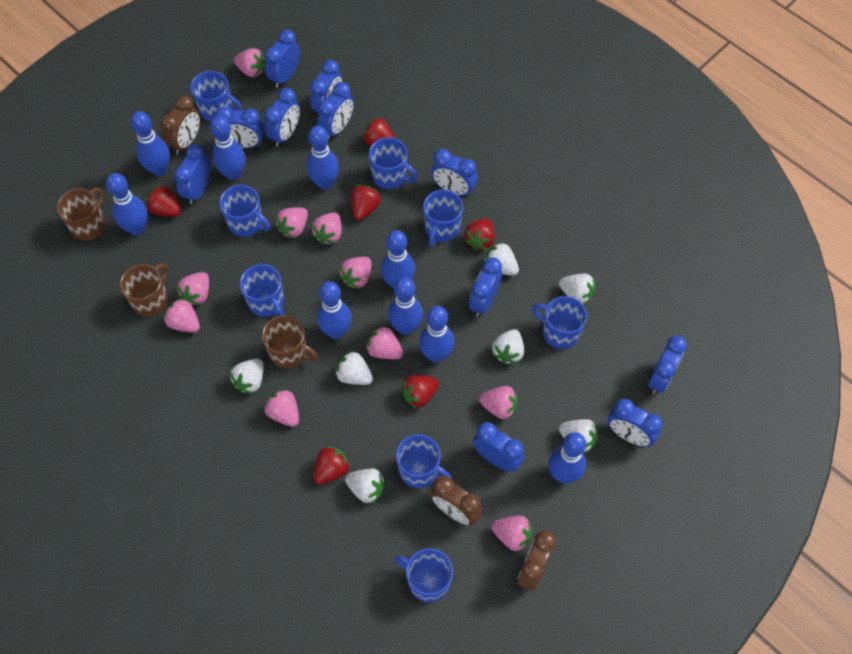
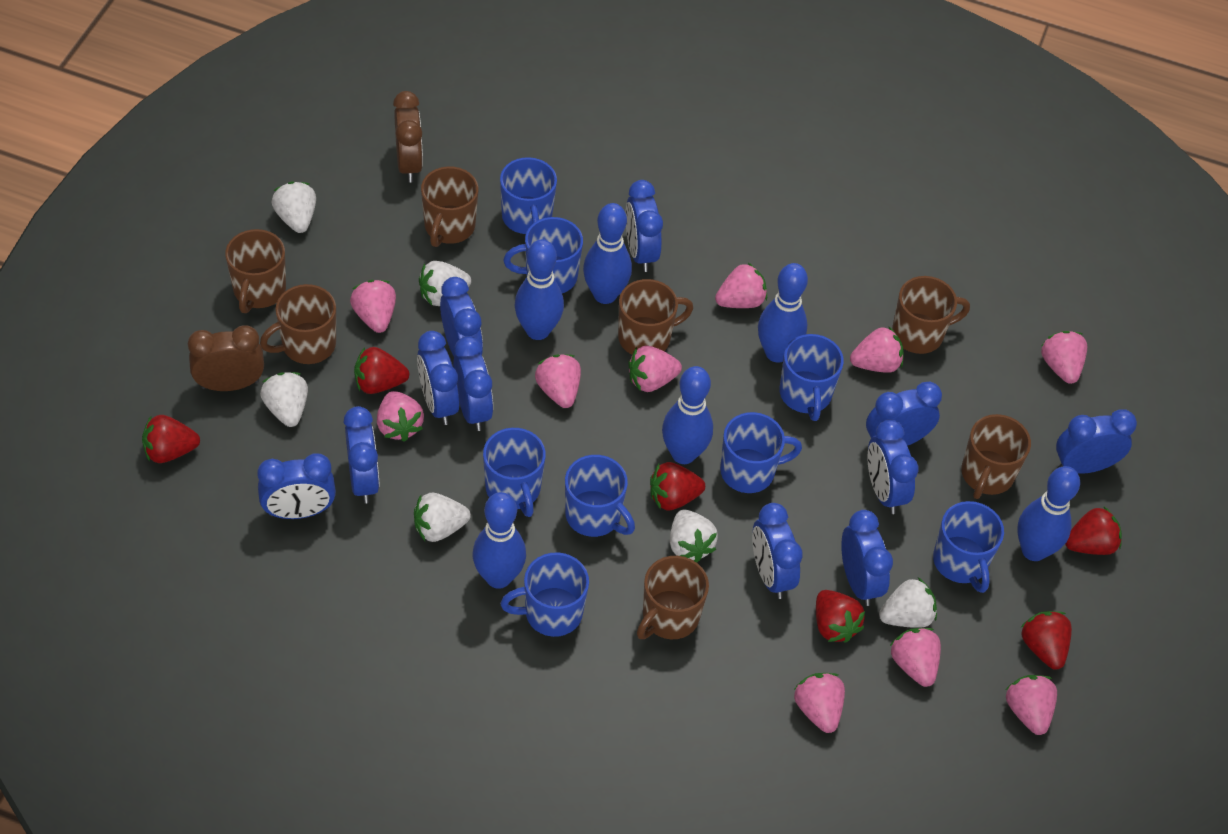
blue bowling pin: 9 -> 6
brown clock: 3 -> 2
brown mug: 3 -> 7
white strawberry: 7 -> 6

